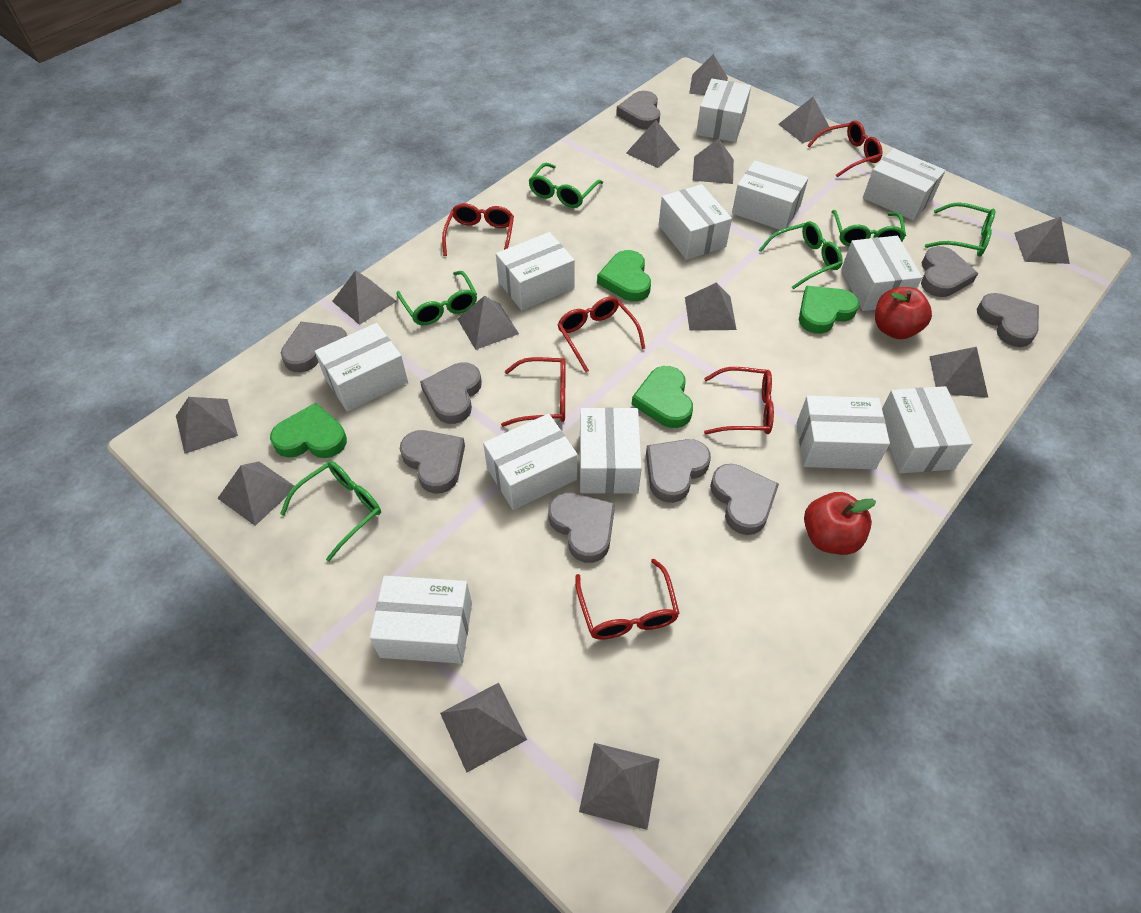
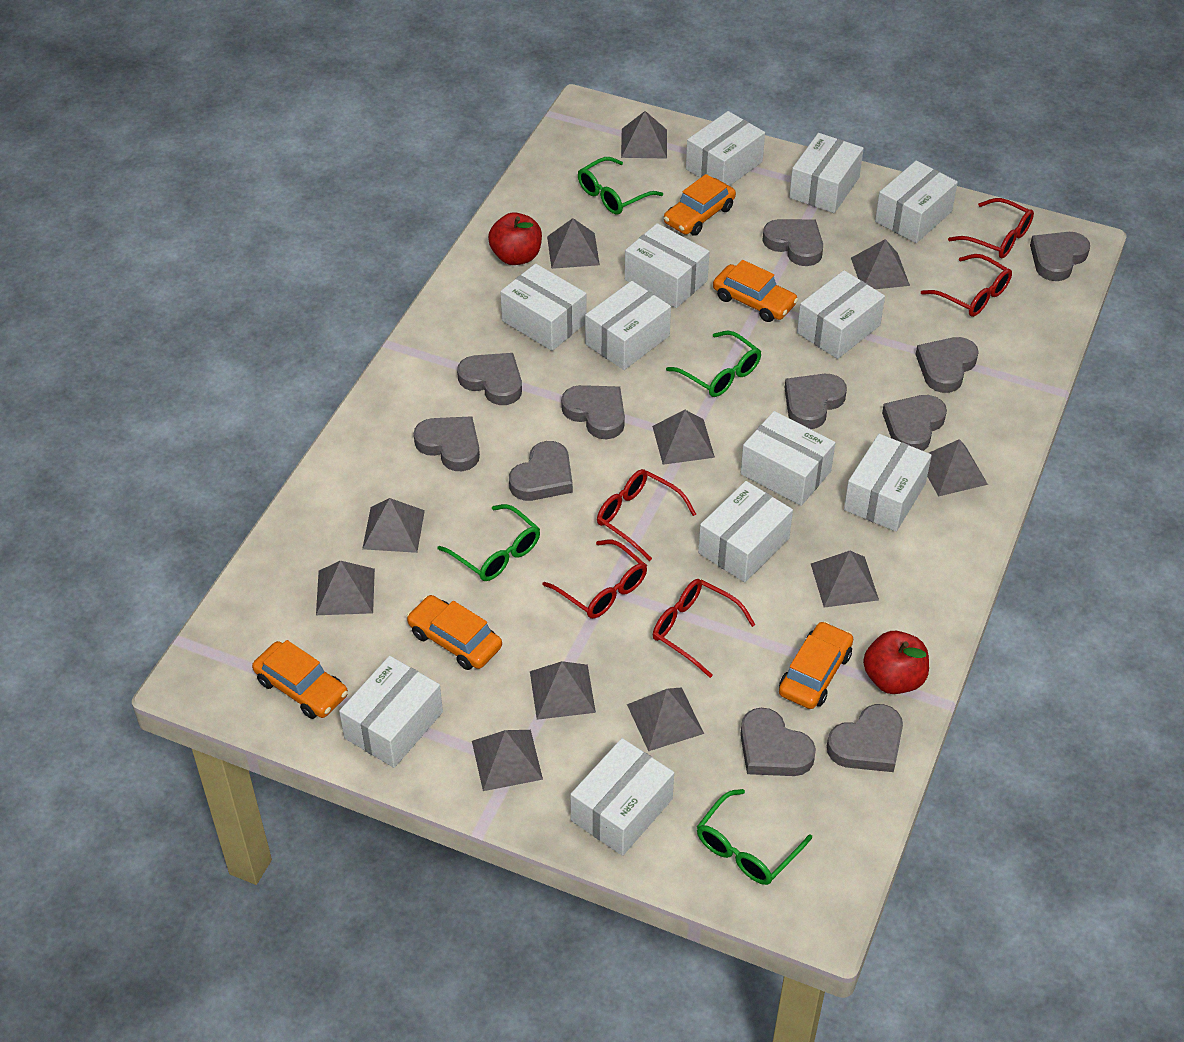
green glasses: 6 -> 4
green heart: 4 -> 0
grey heart: 9 -> 11
grey pyramid: 13 -> 11
orange car: 0 -> 5
red glasses: 6 -> 5

